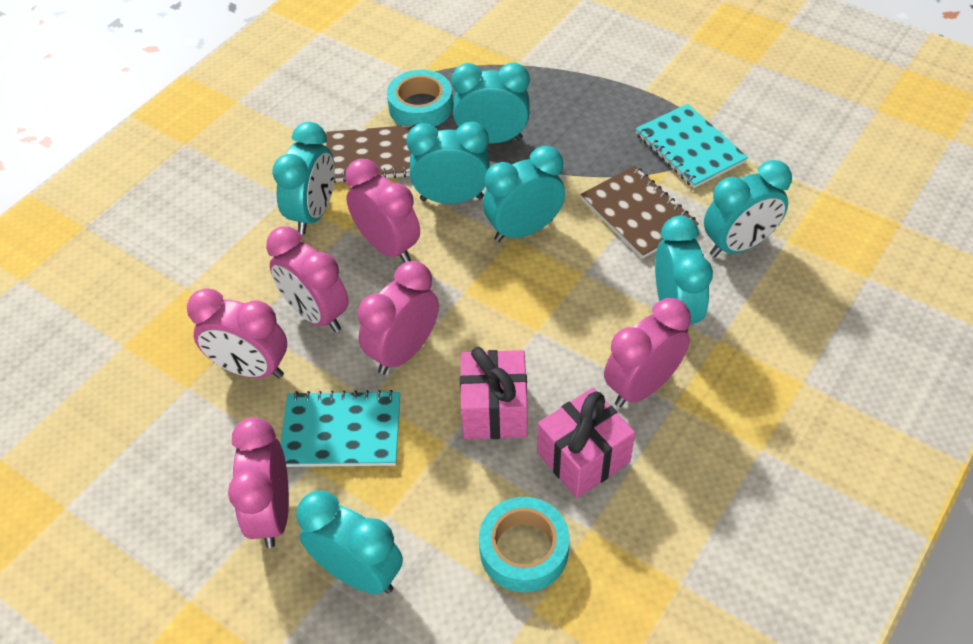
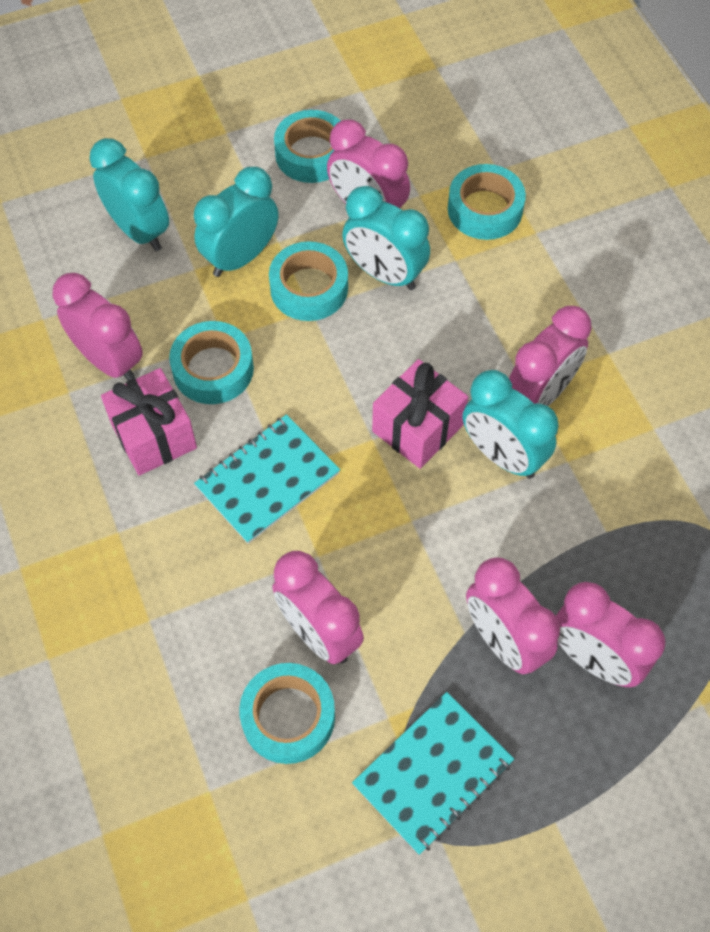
brown notebook: 2 -> 0
turquoise clock: 7 -> 4
turquoise tape: 2 -> 5

